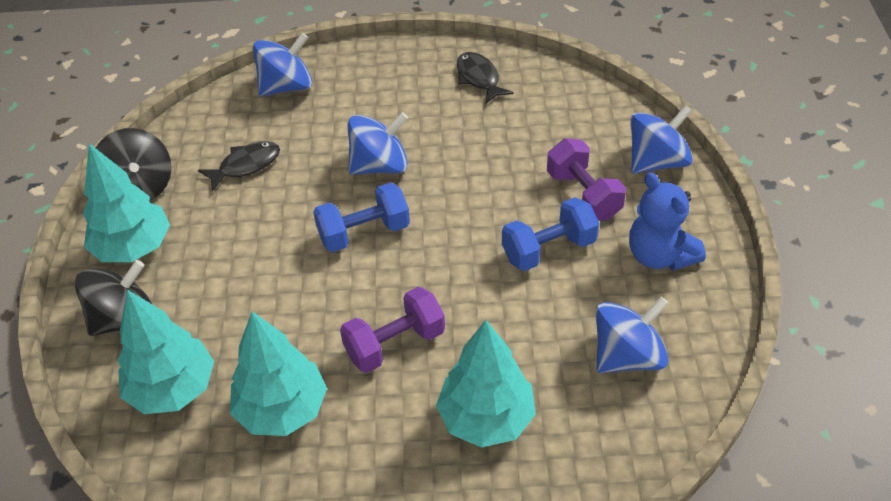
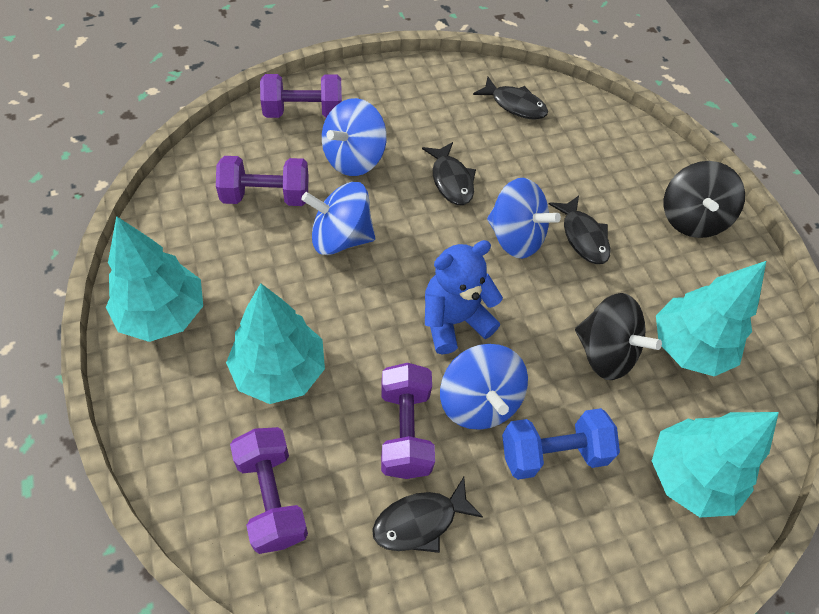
black fish: 2 -> 4
blue dumbbell: 2 -> 1
purple dumbbell: 2 -> 4

